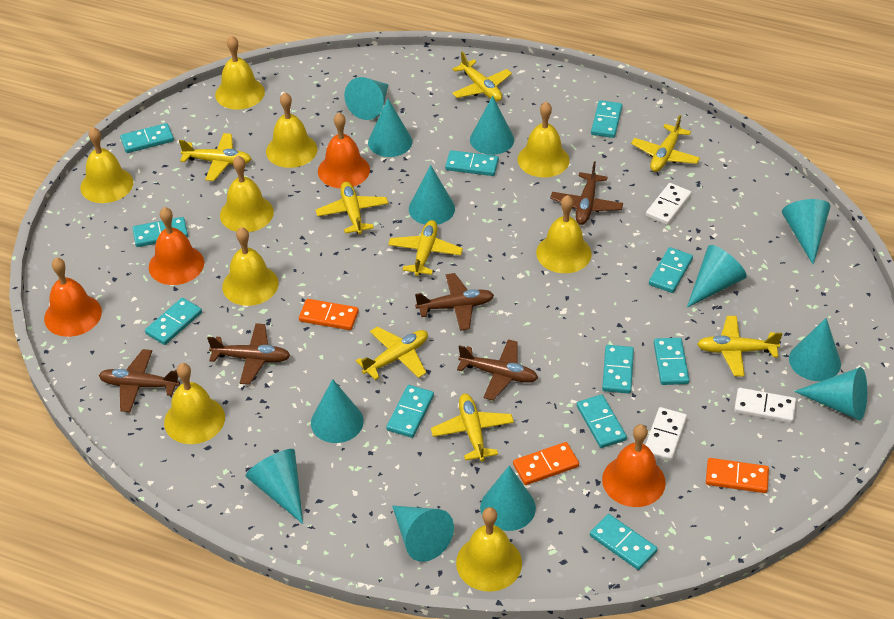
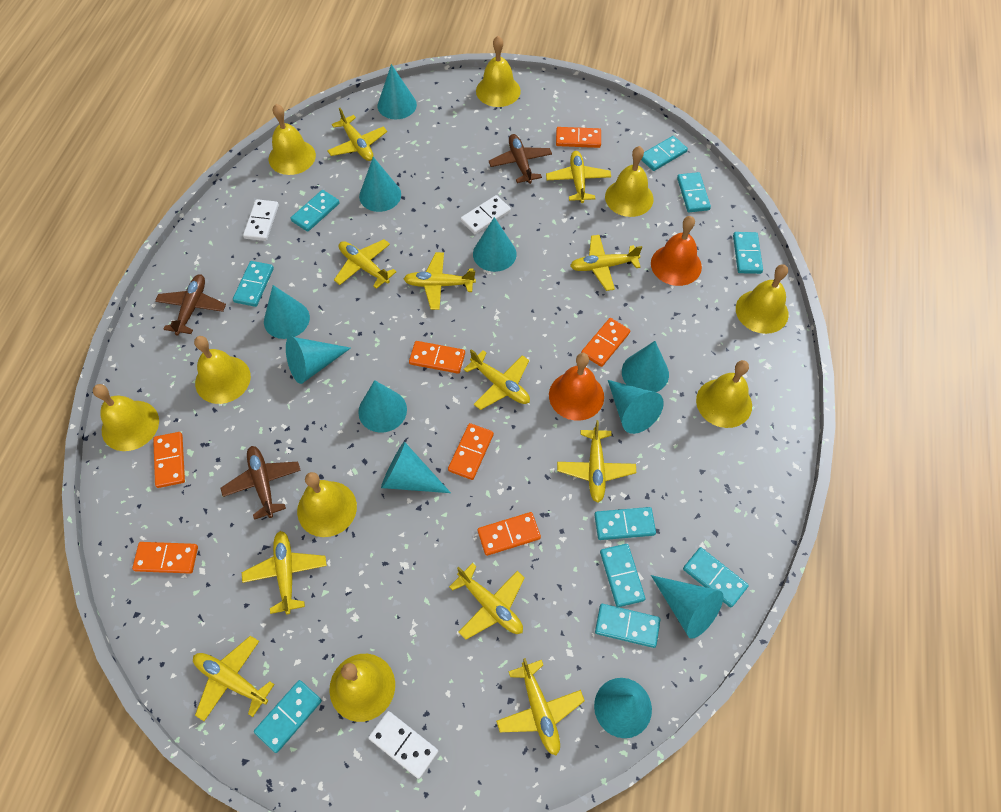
brown plane: 5 -> 3
orange bell: 4 -> 2
orange domino: 3 -> 7
turquoise cone: 12 -> 11
turquoise domino: 11 -> 10
yellow plane: 8 -> 11

